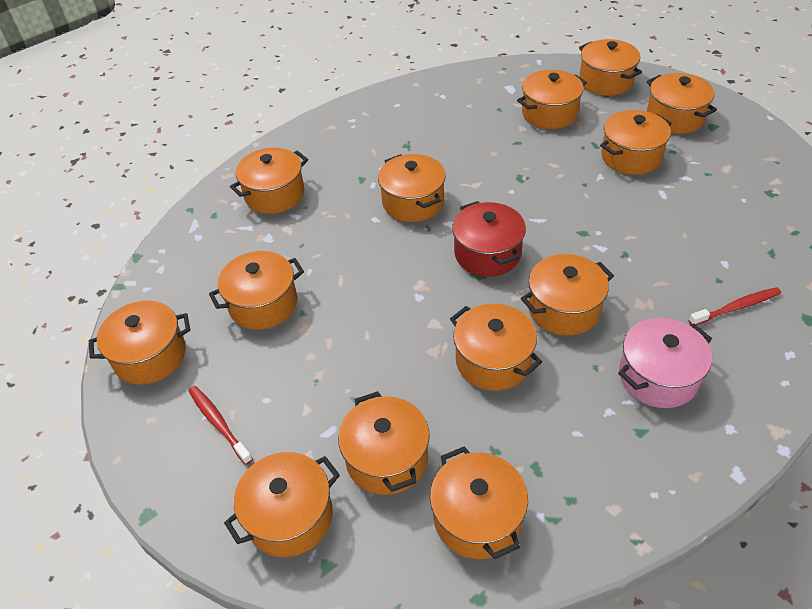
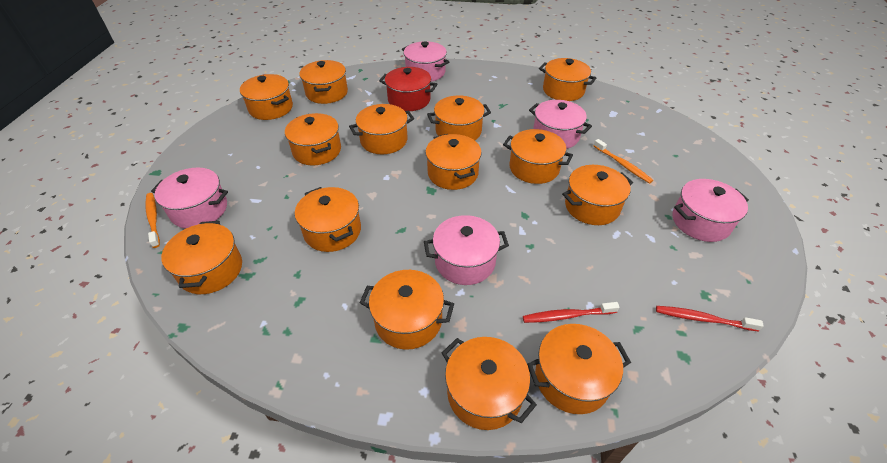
orange pot: 13 -> 14
orange toothbrush: 0 -> 2
pink pot: 1 -> 5

